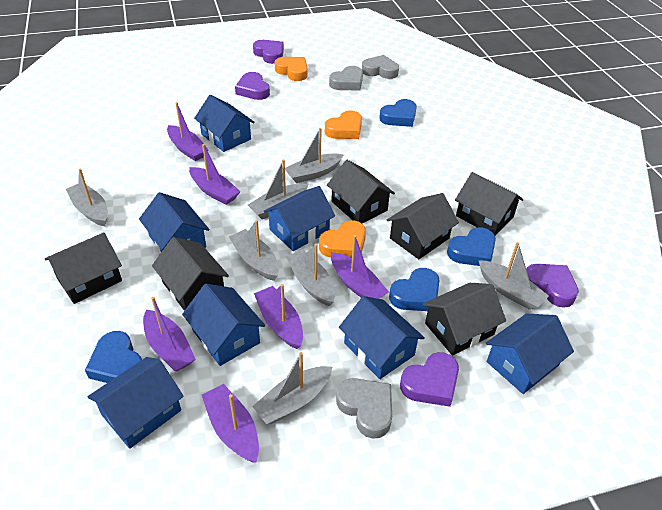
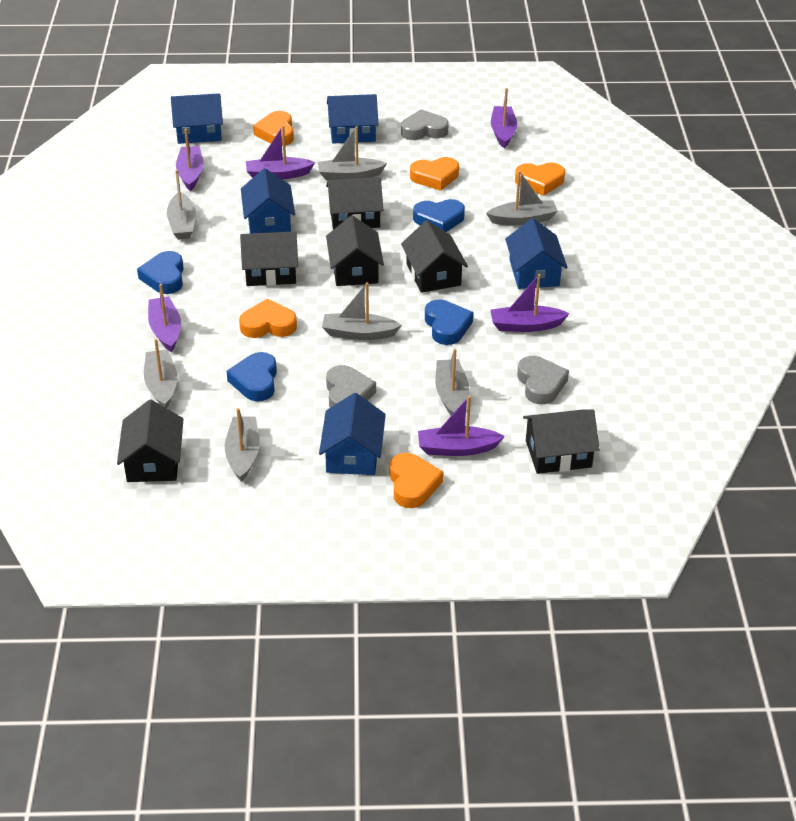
blue house: 7 -> 5
orange heart: 3 -> 5
purple heart: 4 -> 0

